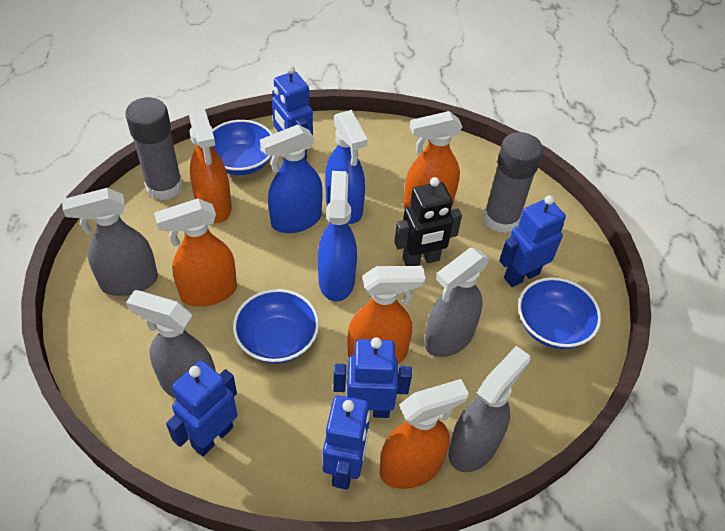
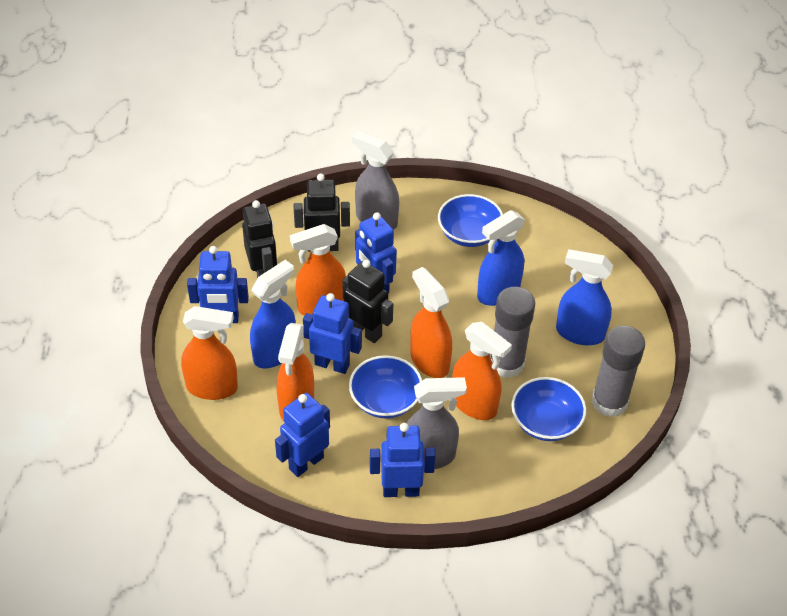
black robot: 1 -> 3
grey spray bottle: 4 -> 2

